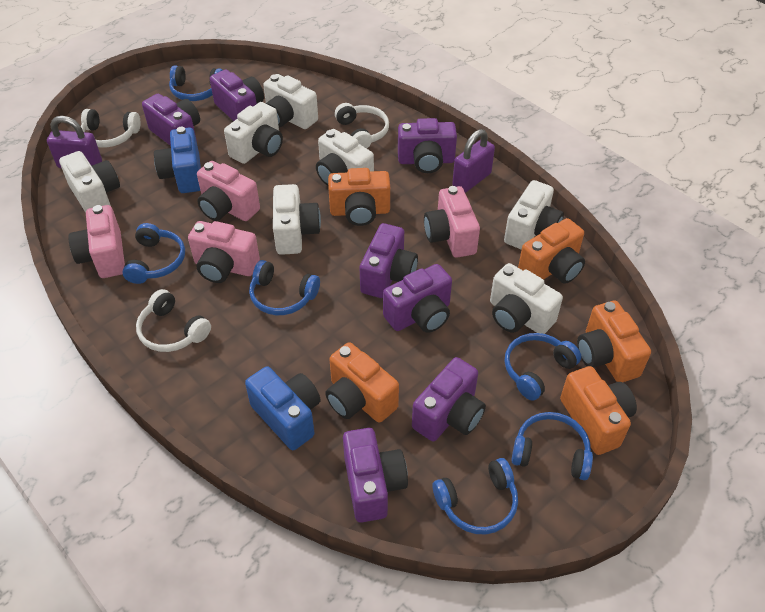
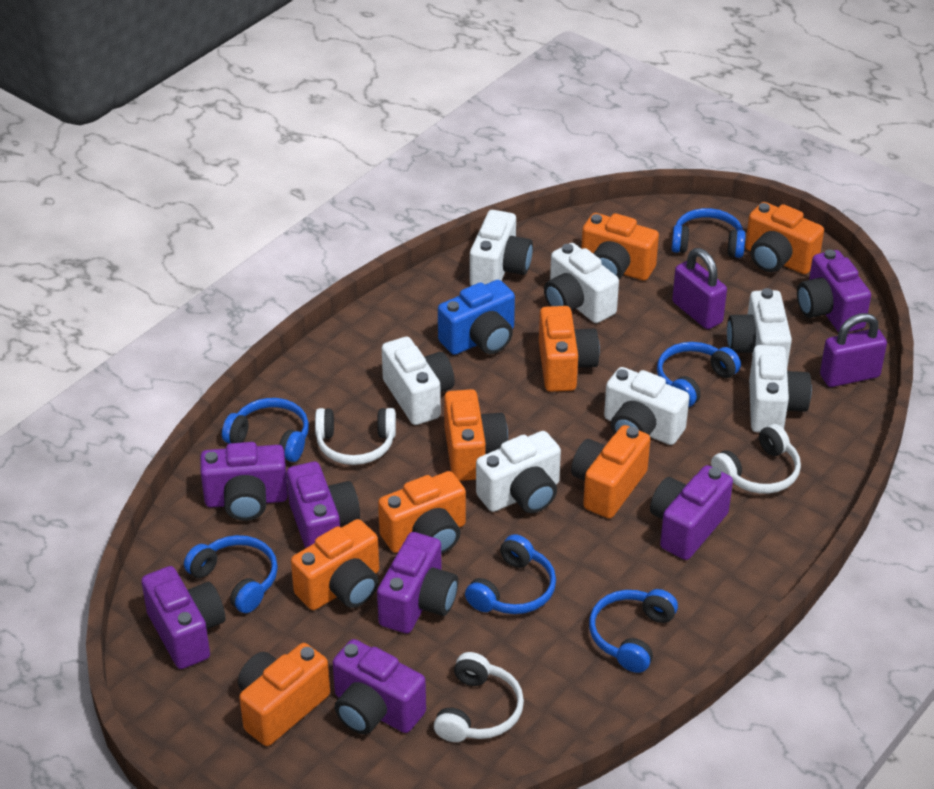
blue camera: 2 -> 1
orange camera: 5 -> 8
pink camera: 4 -> 0

